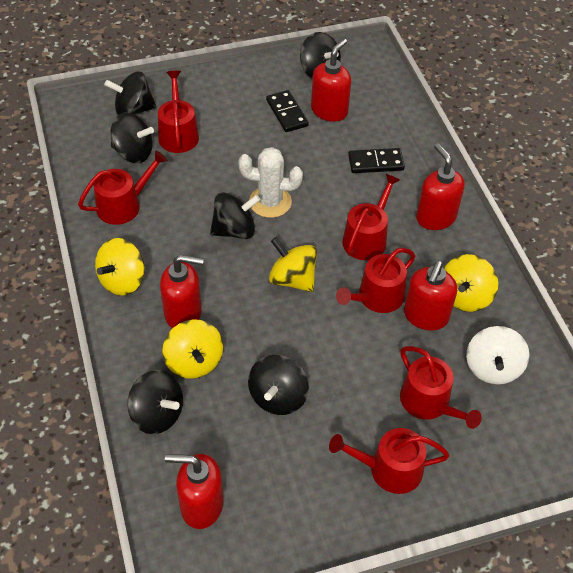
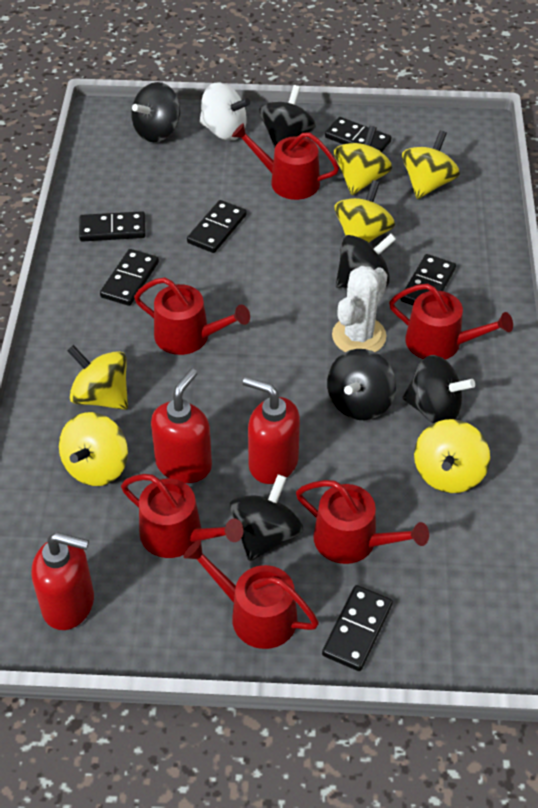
black domino: 2 -> 6
red soap dispenser: 5 -> 3
yellow spinning top: 4 -> 6

